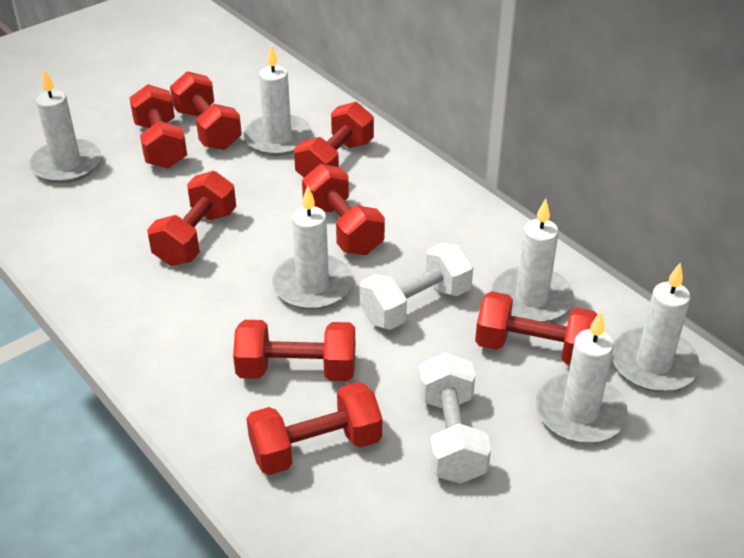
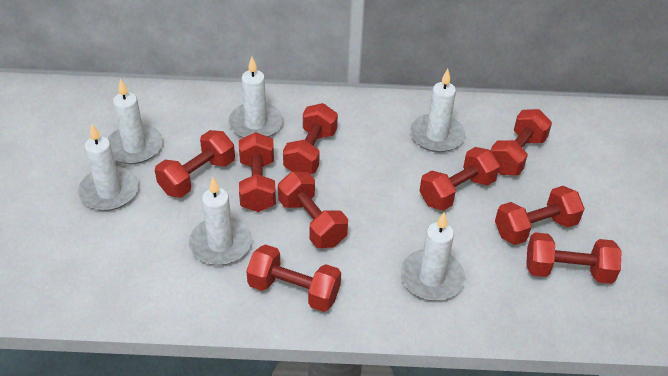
red dumbbell: 8 -> 9
white dumbbell: 2 -> 0

